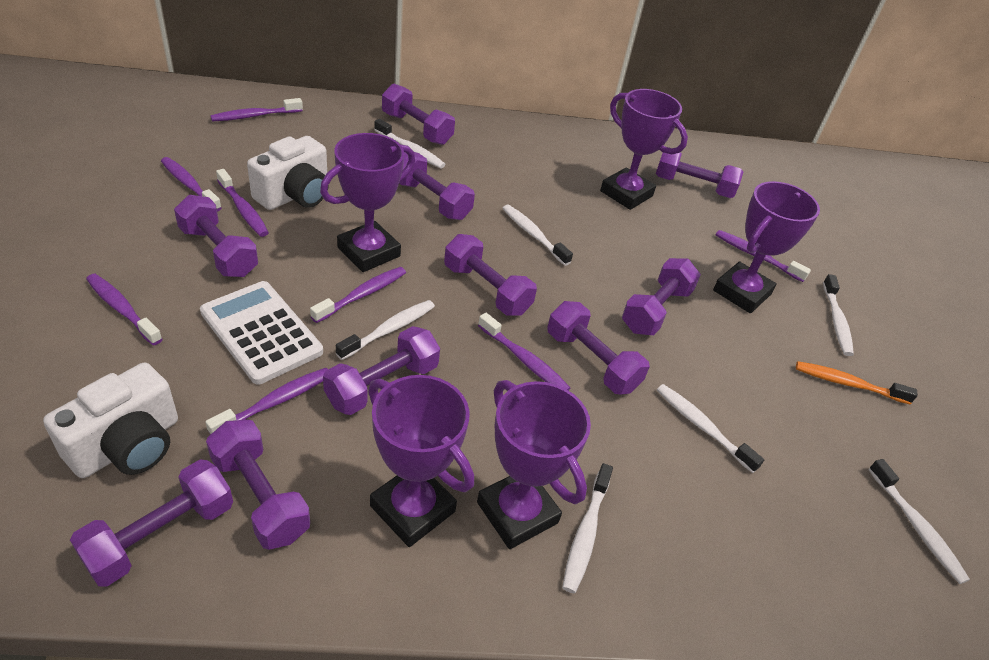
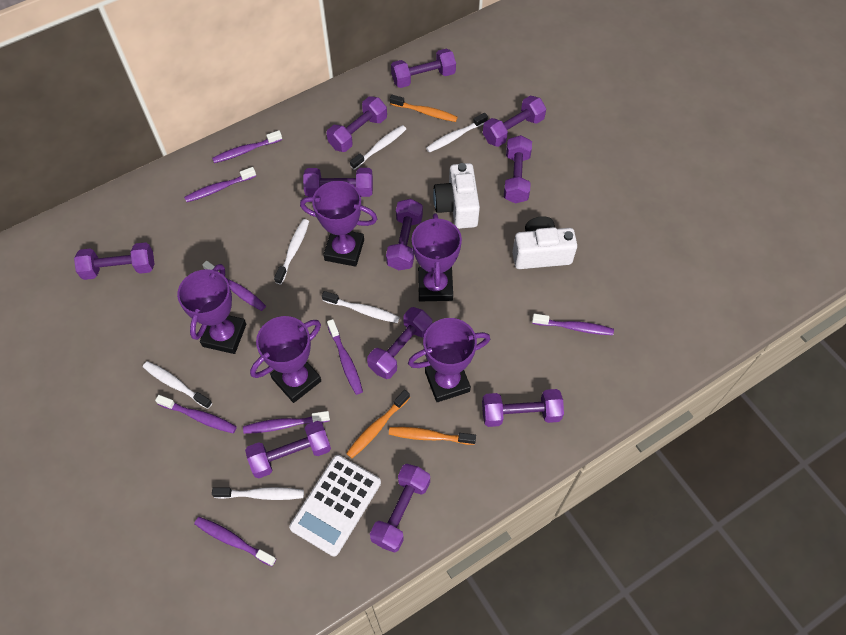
orange toothbrush: 1 -> 3
purple dumbbell: 10 -> 11
white toothbrush: 7 -> 6

